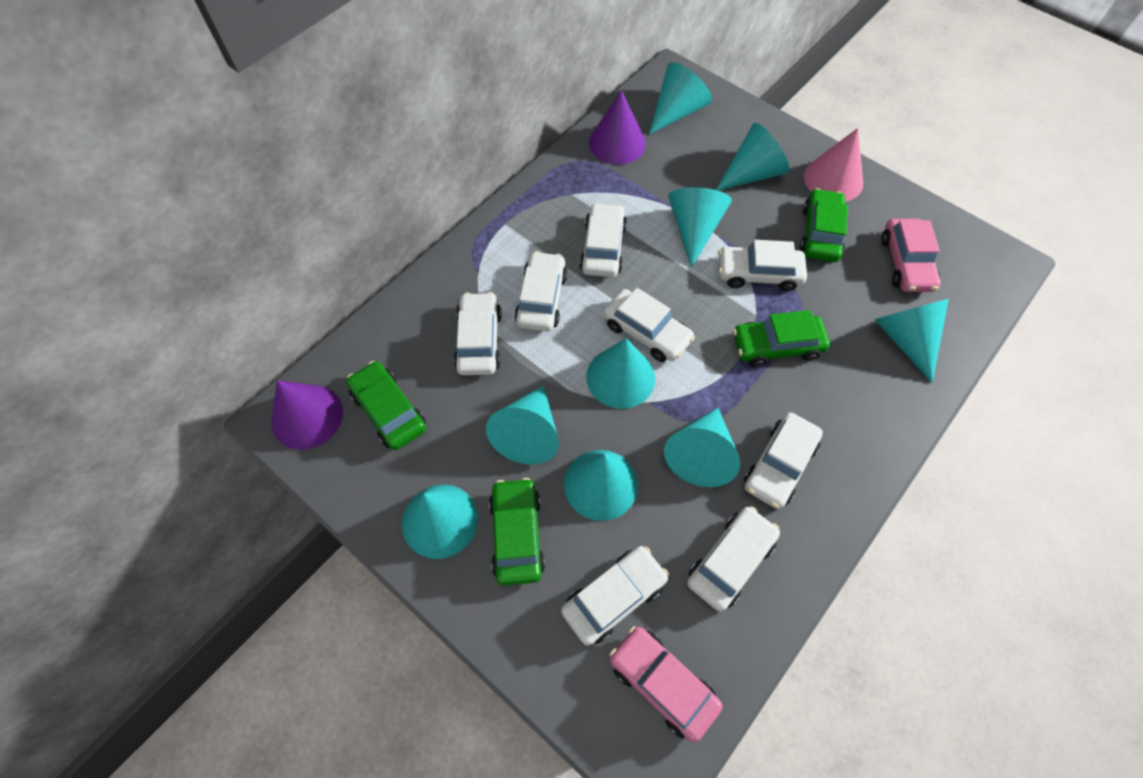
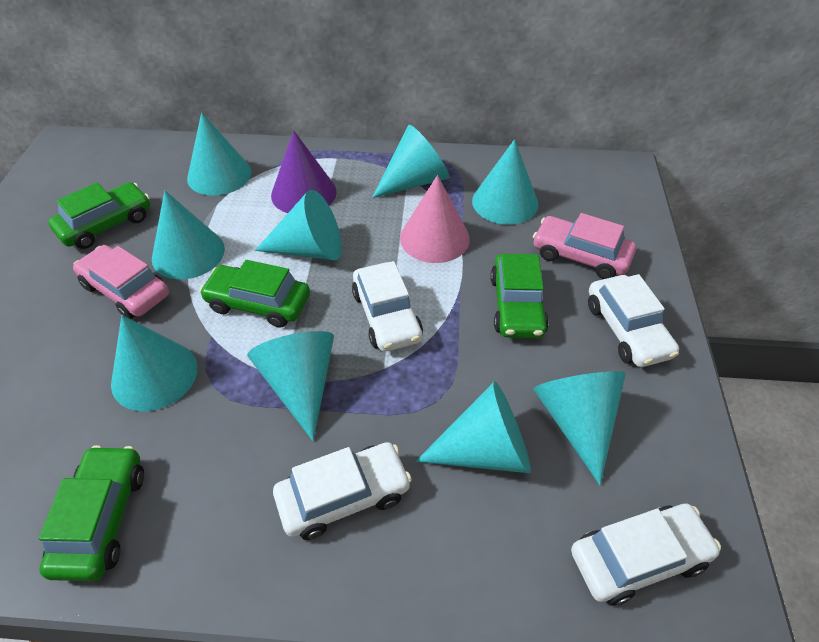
purple cone: 2 -> 1
white car: 8 -> 4

